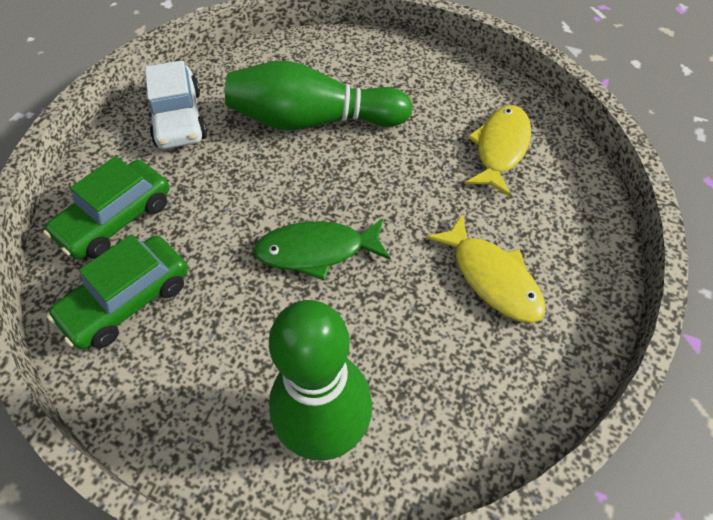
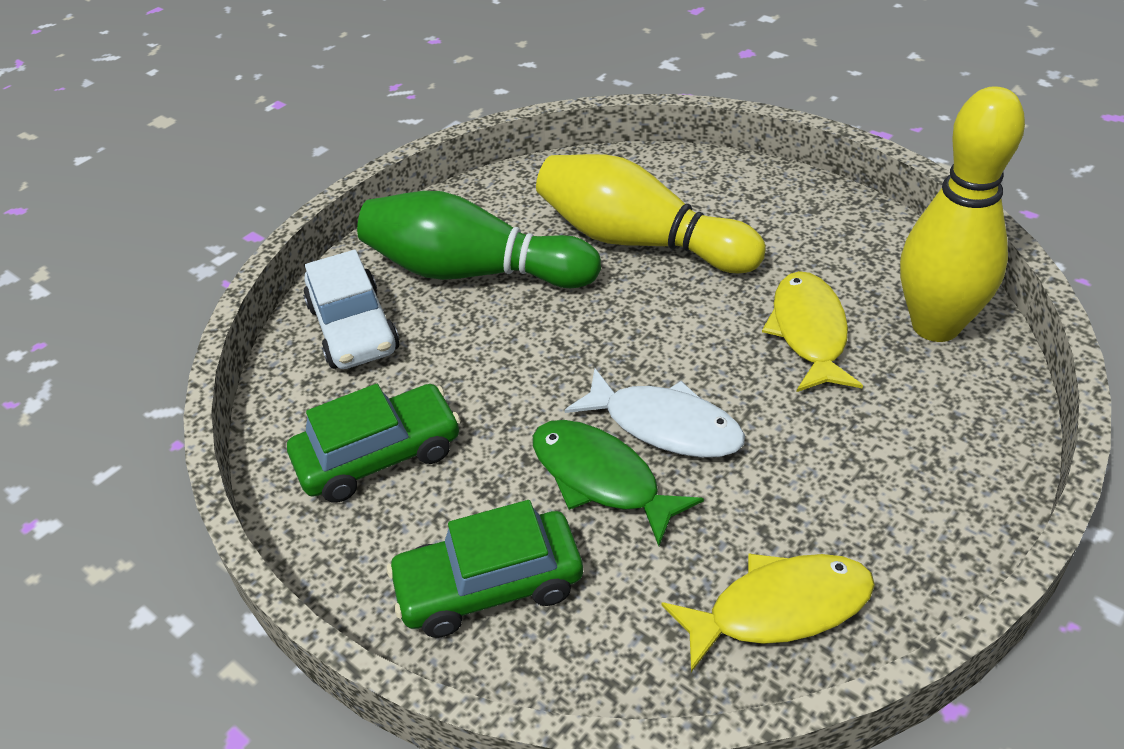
green bowling pin: 2 -> 1
white fish: 0 -> 1
yellow bowling pin: 0 -> 2

